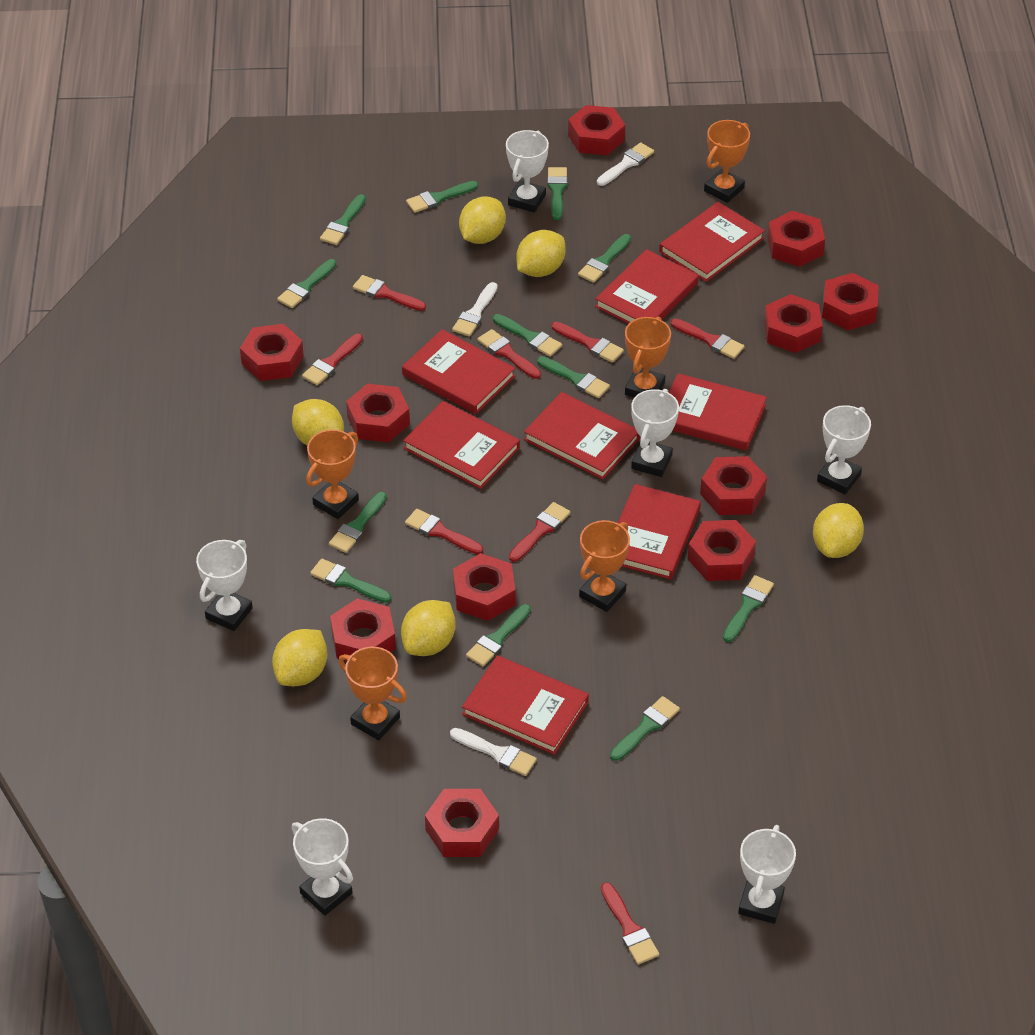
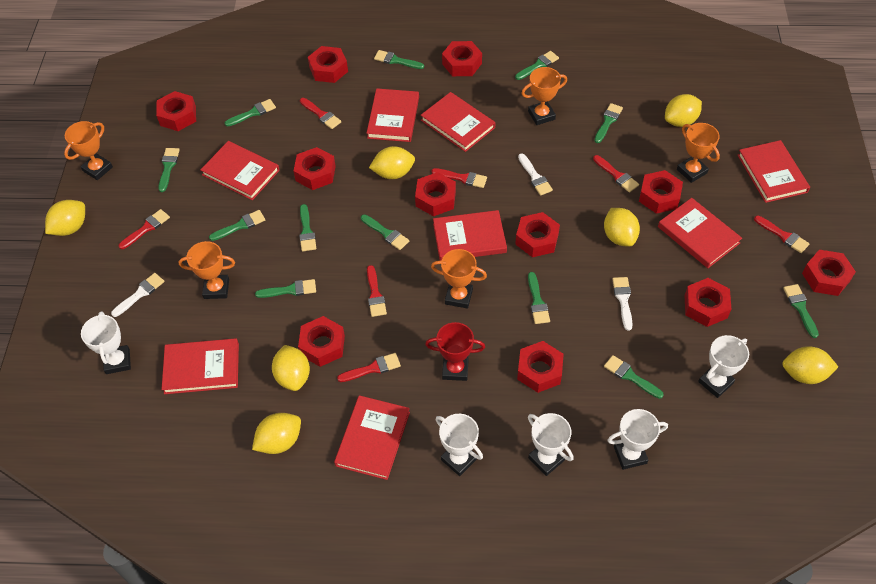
red brush: 8 -> 7
red trophy: 0 -> 1
white trophy: 6 -> 5
yellow lemon: 6 -> 7

